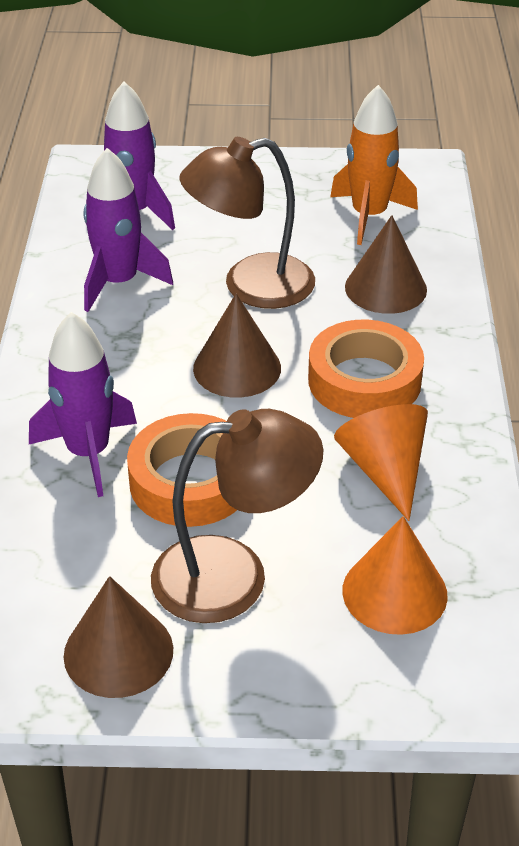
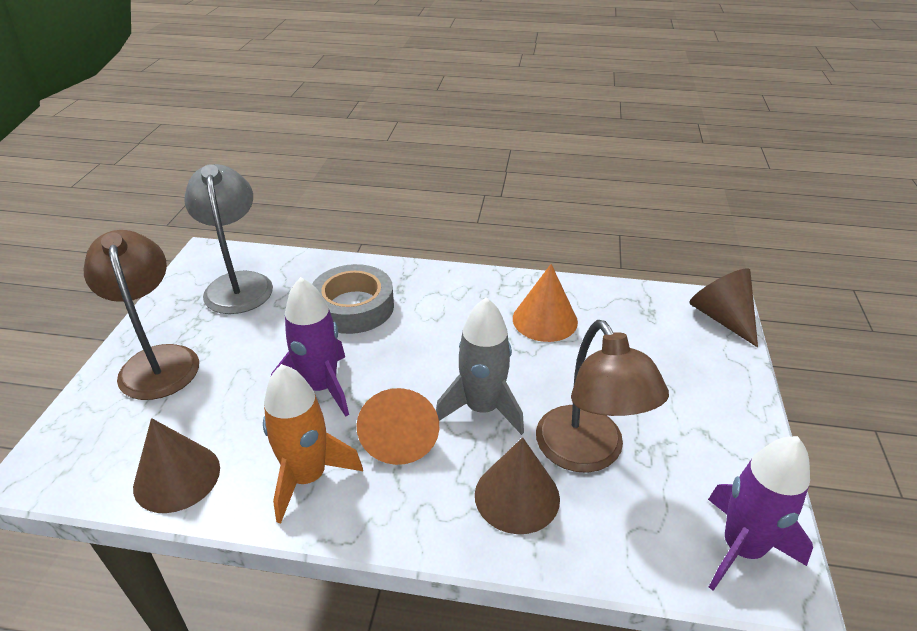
grey lamp: 0 -> 1
grey rocket: 0 -> 1
grey tape: 0 -> 1
orange tape: 2 -> 0
purple rocket: 3 -> 2

